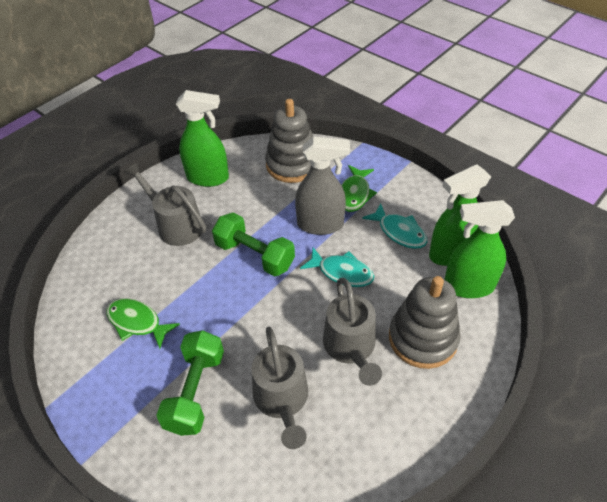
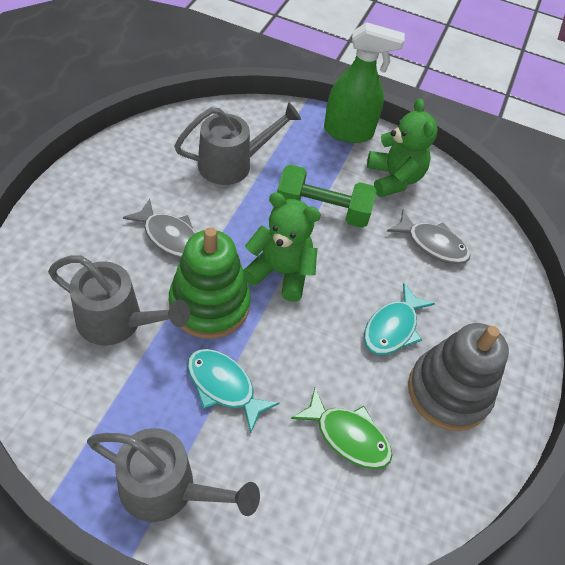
green dumbbell: 2 -> 1
green fish: 2 -> 1
green spray bottle: 3 -> 1
green stacking toy: 0 -> 1
green teddy bear: 0 -> 2
grey fish: 0 -> 2
grey spray bottle: 1 -> 0
grey stacking toy: 2 -> 1

